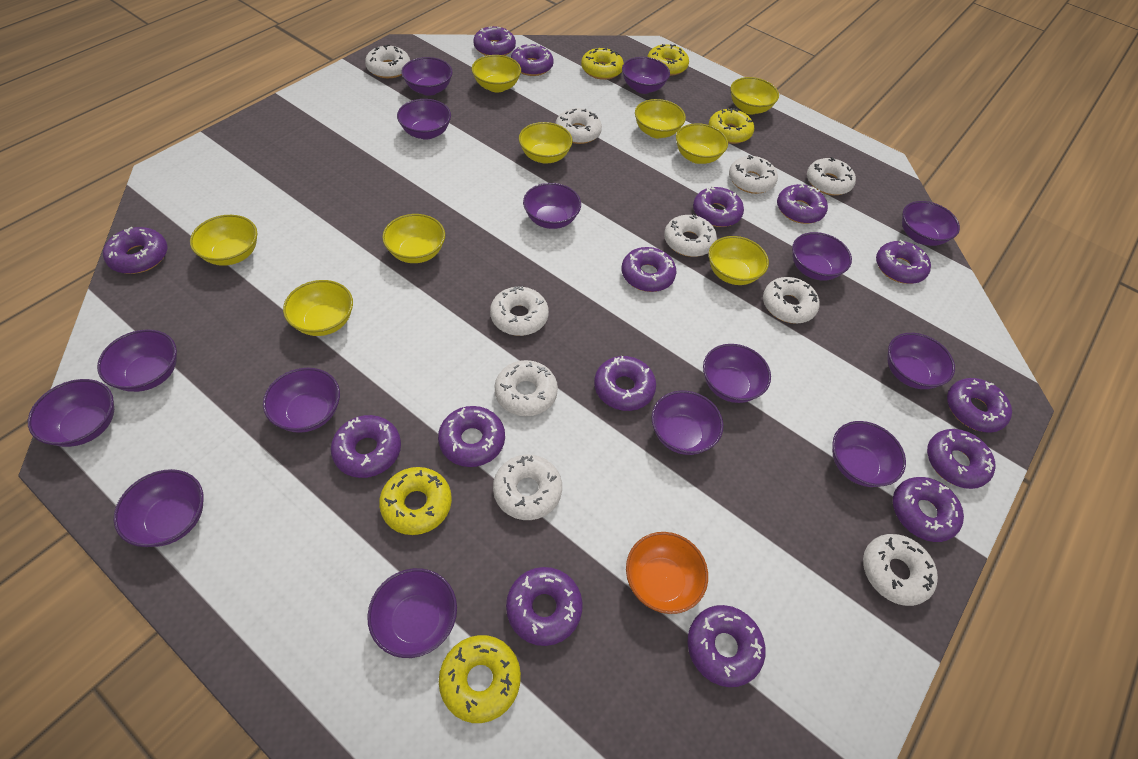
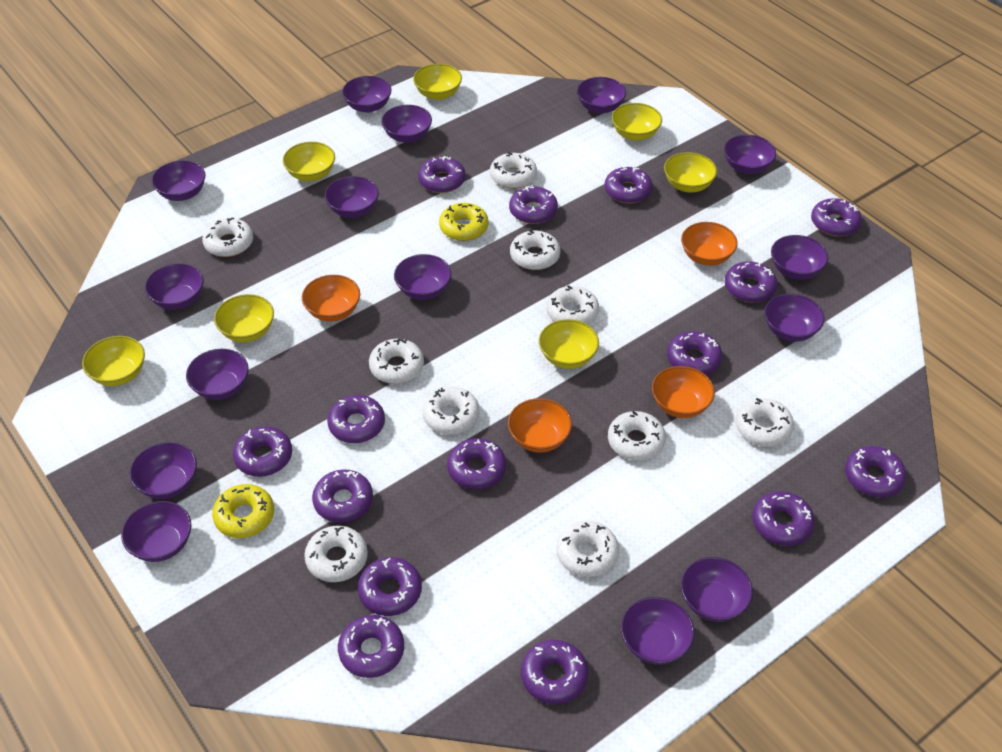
orange bowl: 1 -> 4
yellow bowl: 9 -> 7
yellow donut: 5 -> 2

